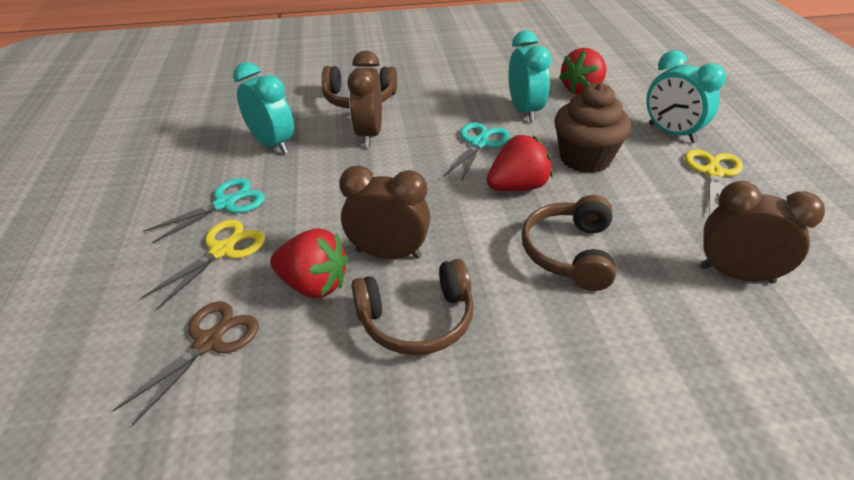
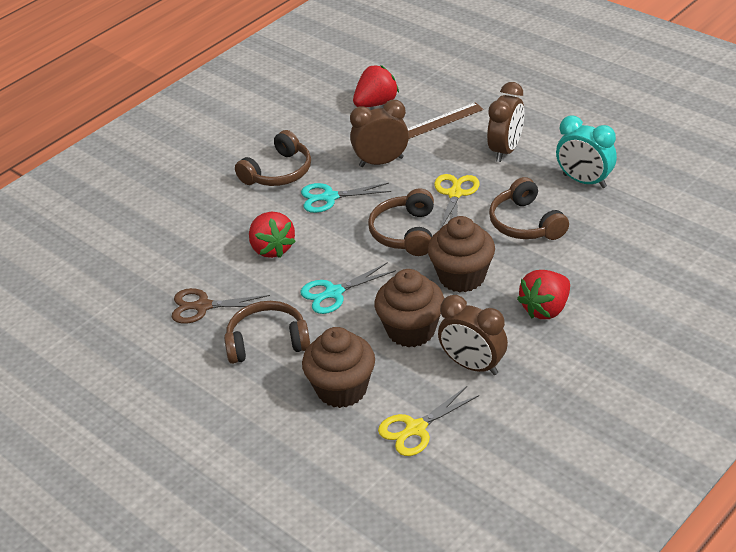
brown cupcake: 1 -> 3
brown headphones: 3 -> 4
brown ruler: 0 -> 1
turquoise clock: 3 -> 1

